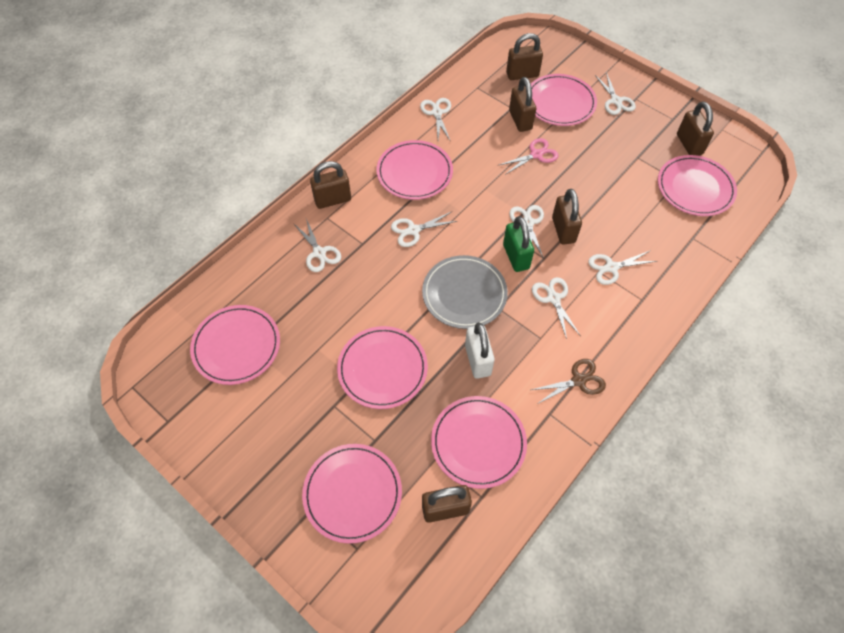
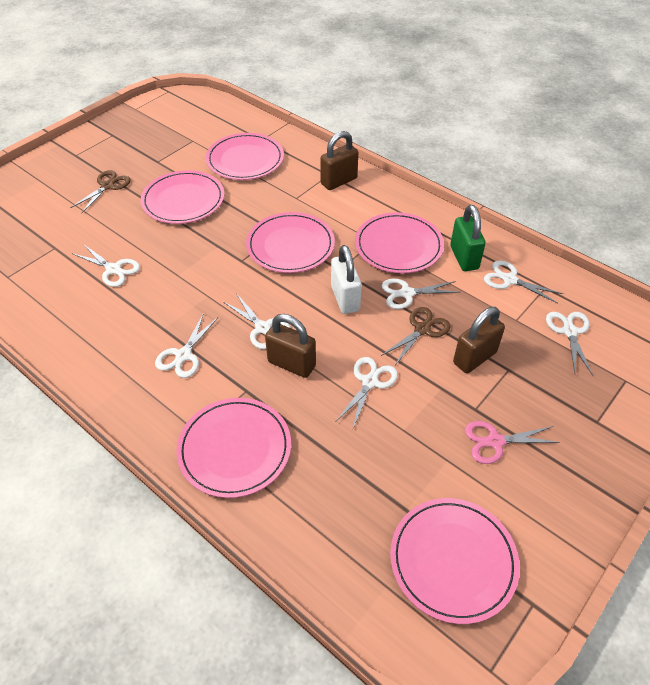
brown padlock: 6 -> 3
brown scissors: 1 -> 2
grey plate: 1 -> 0
pink plate: 7 -> 6

